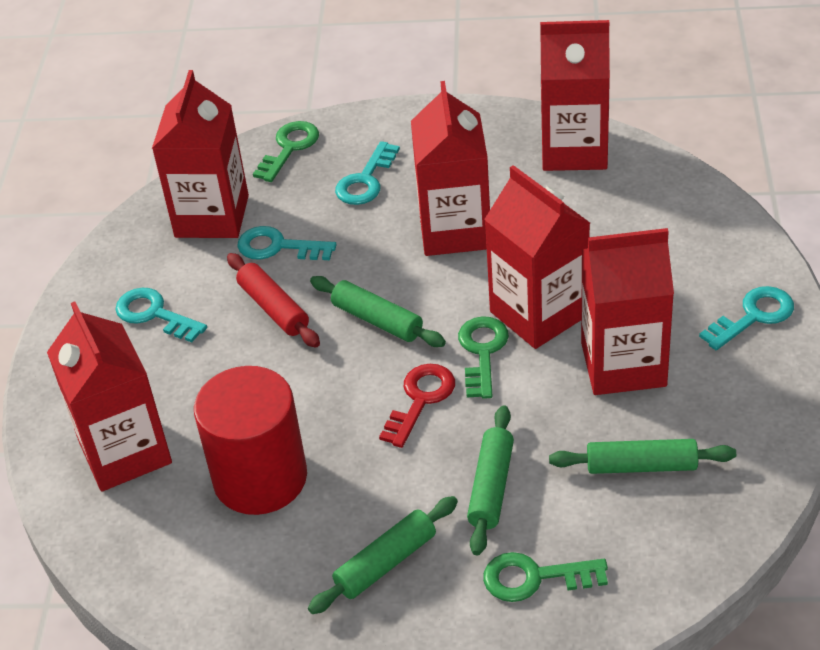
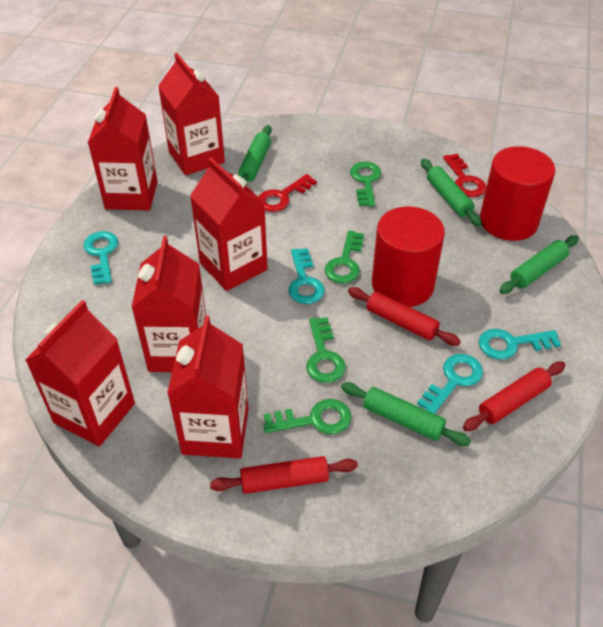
green key: 3 -> 4
red cylinder: 1 -> 2
red key: 1 -> 2
red rolling pin: 1 -> 3

